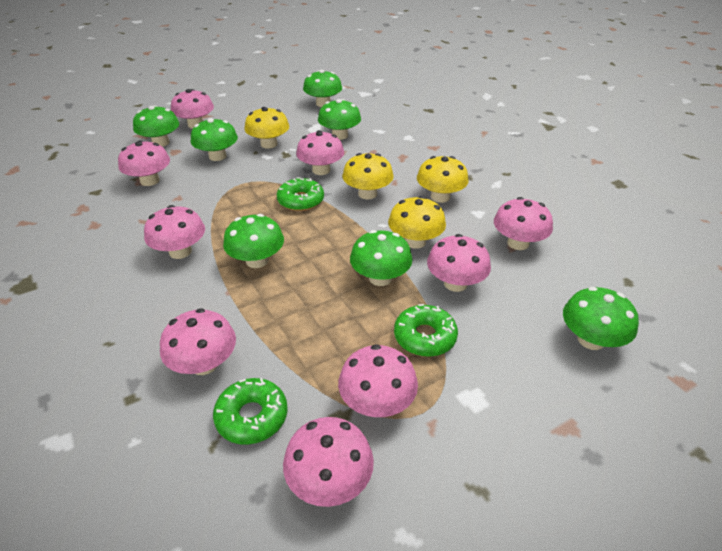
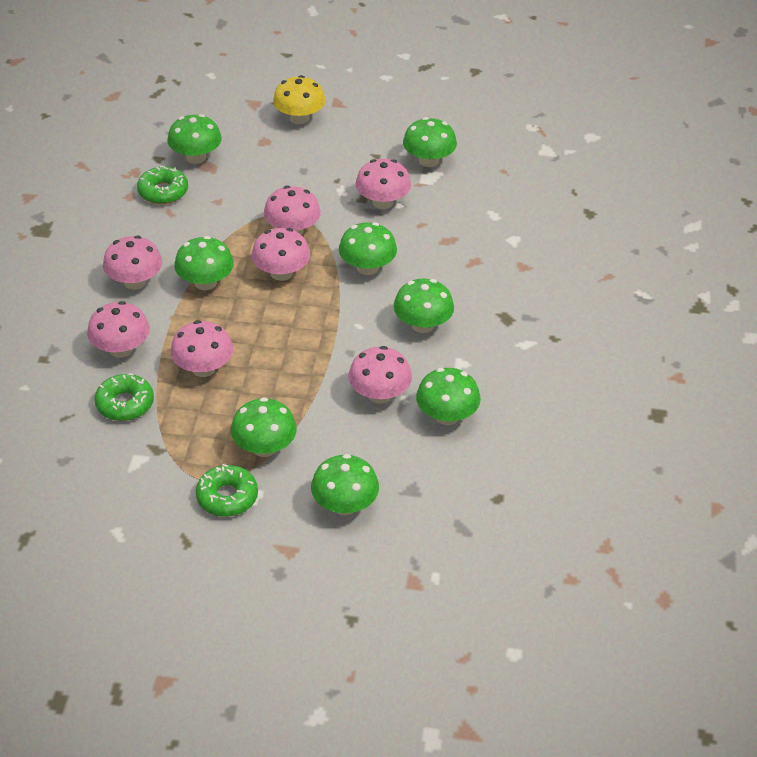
green mushroom: 7 -> 8
pink mushroom: 9 -> 7
yellow mushroom: 4 -> 1

